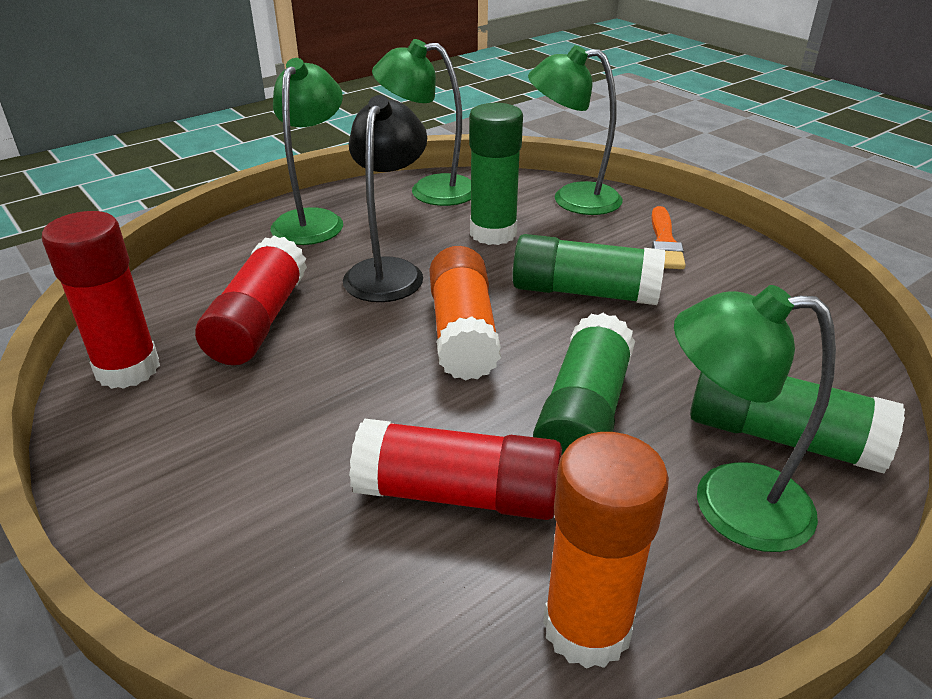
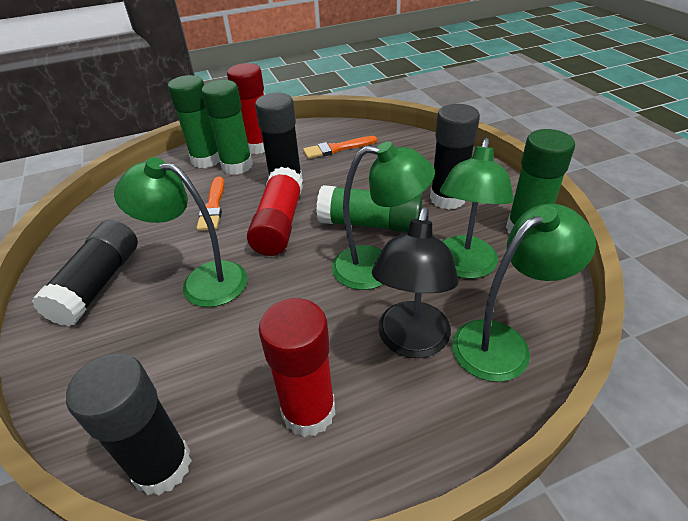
black glue stick: 0 -> 4
orange brush: 1 -> 2
orange glue stick: 2 -> 0

